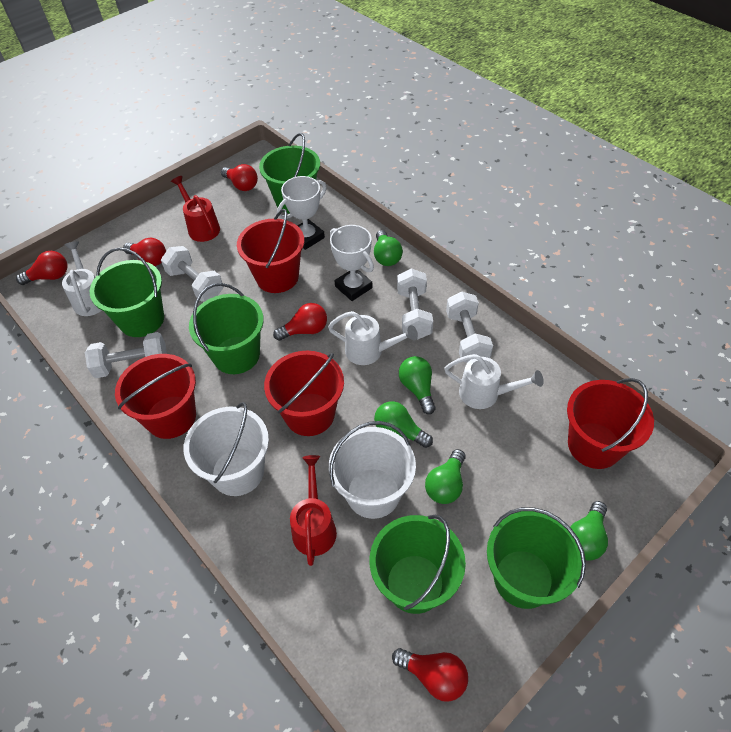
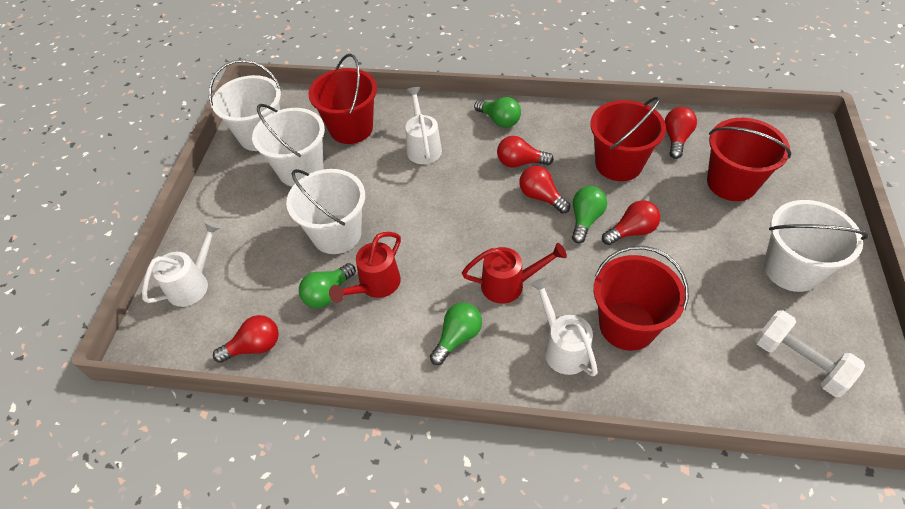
green bucket: 5 -> 0
green light bulb: 5 -> 4
white bucket: 2 -> 4
white dumbbell: 4 -> 1
white trophy: 2 -> 0

